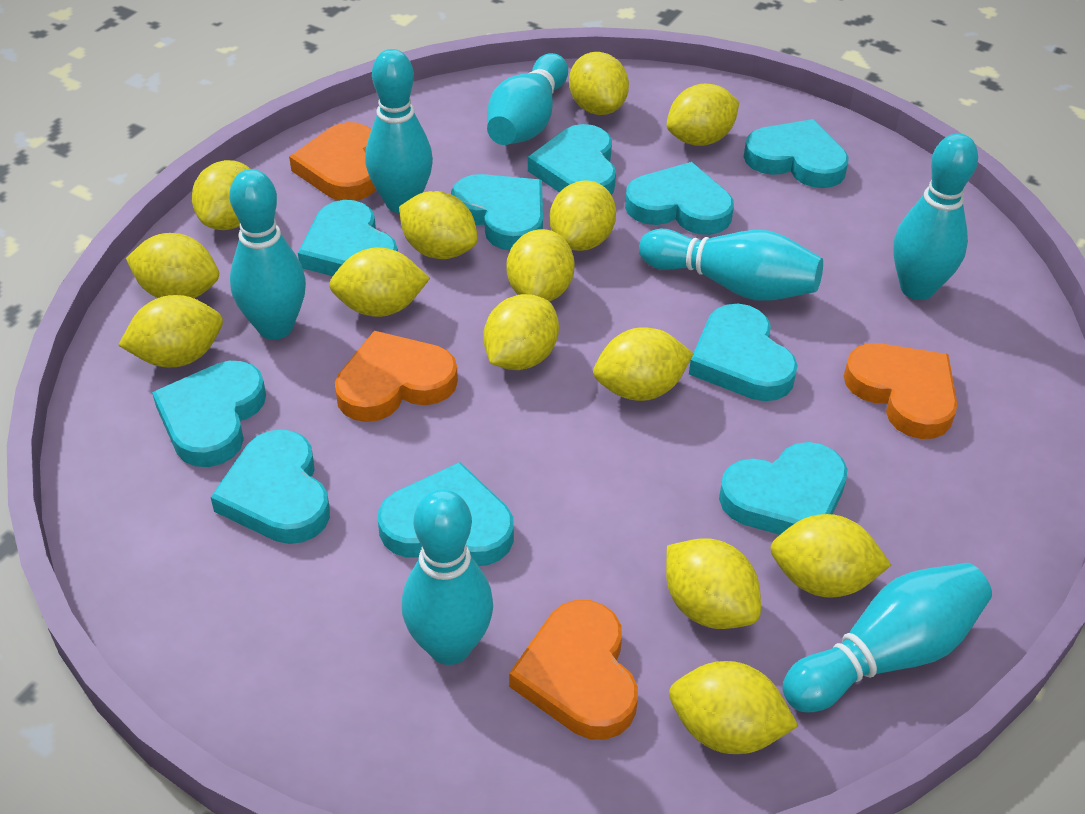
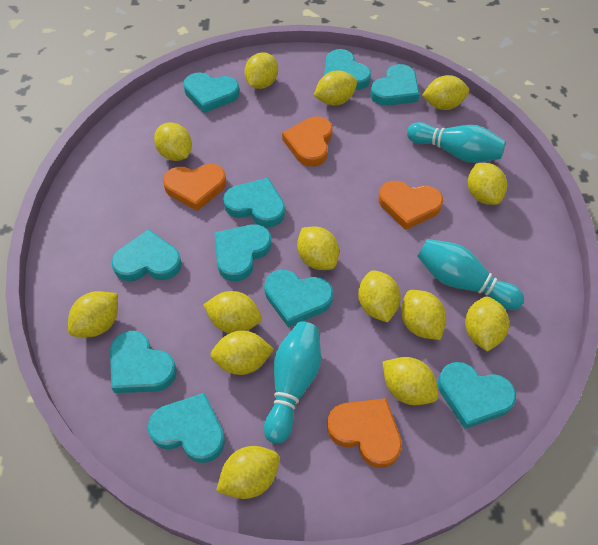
turquoise bowling pin: 7 -> 3

